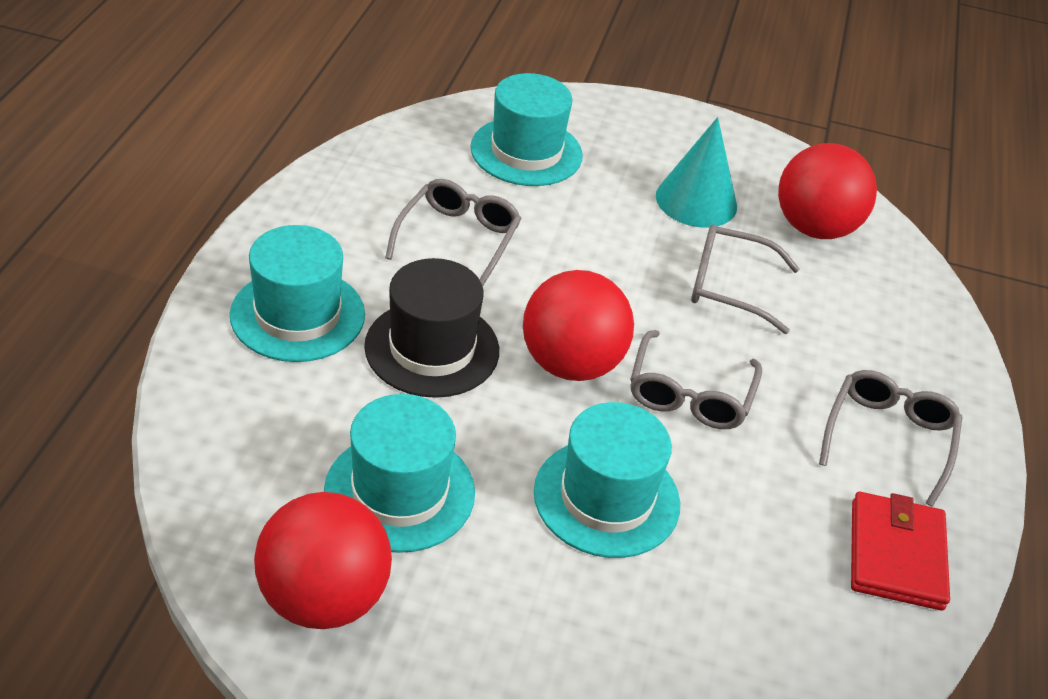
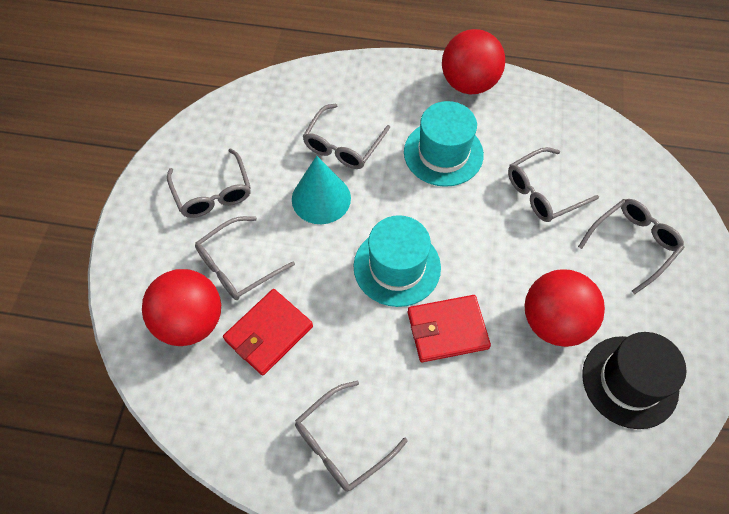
grey glasses: 4 -> 6
red wallet: 1 -> 2
turquoise hat: 4 -> 2

